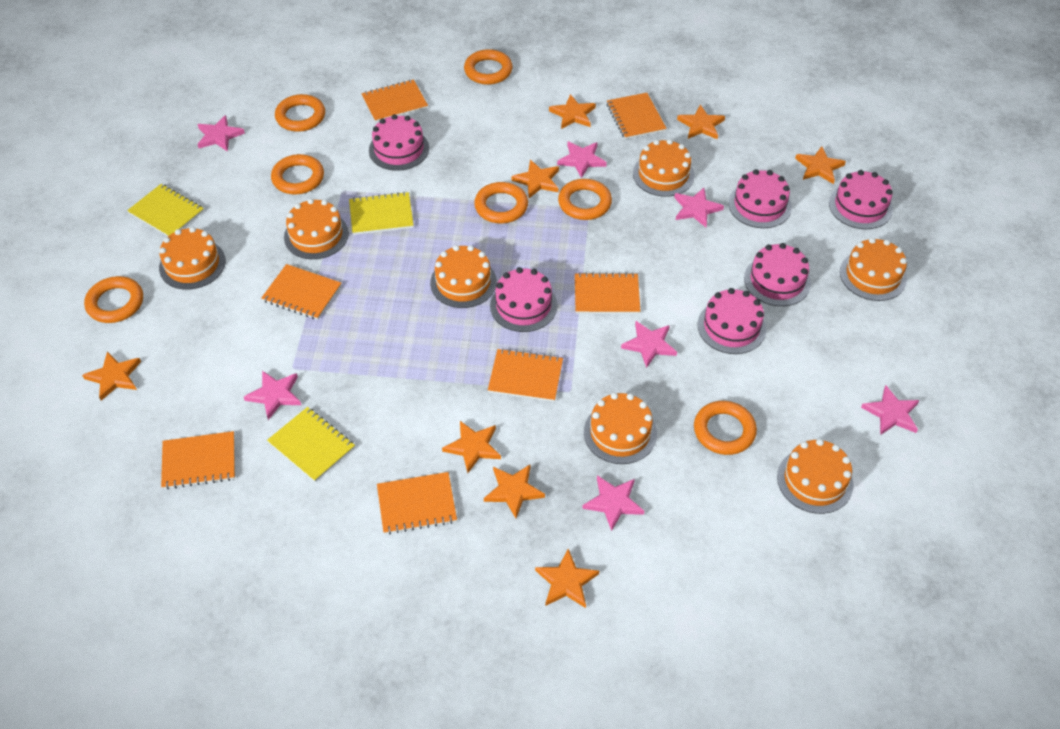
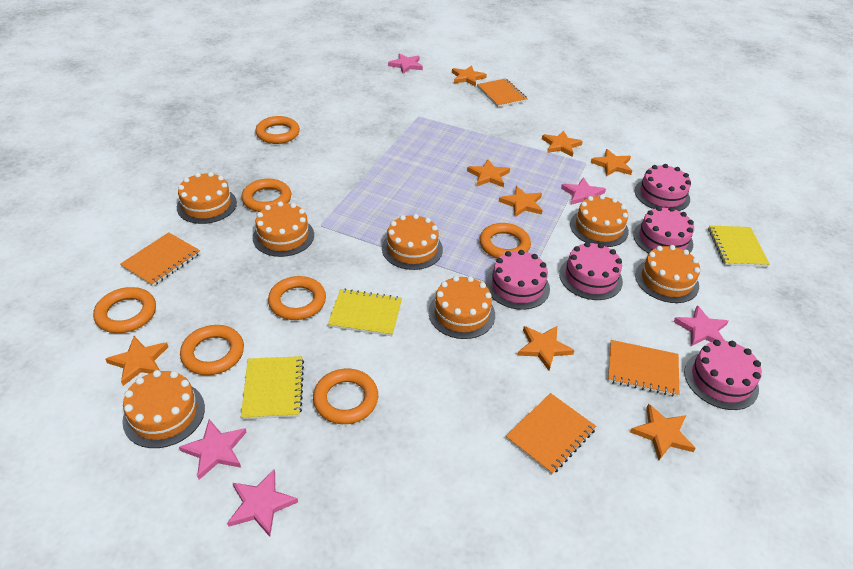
orange notebook: 7 -> 4
pink cake: 6 -> 5
pink star: 7 -> 5

